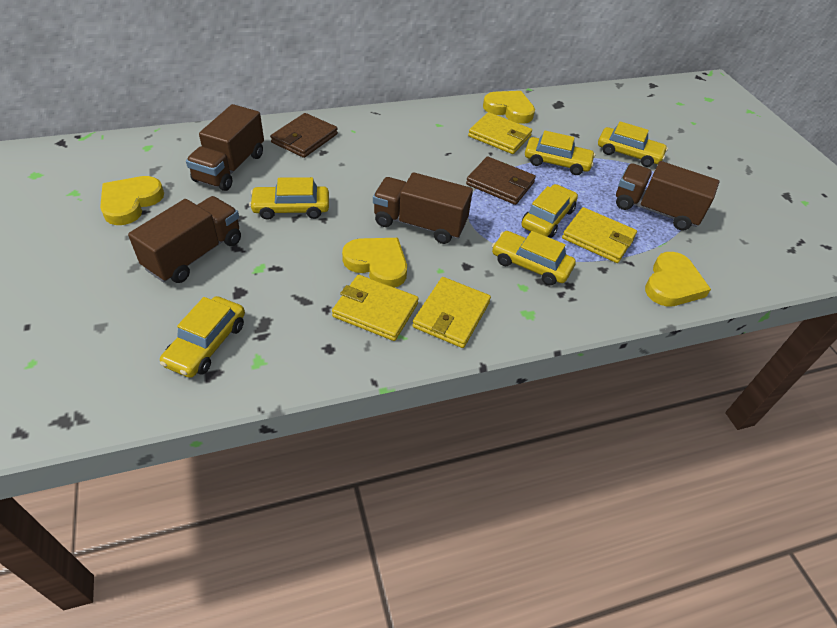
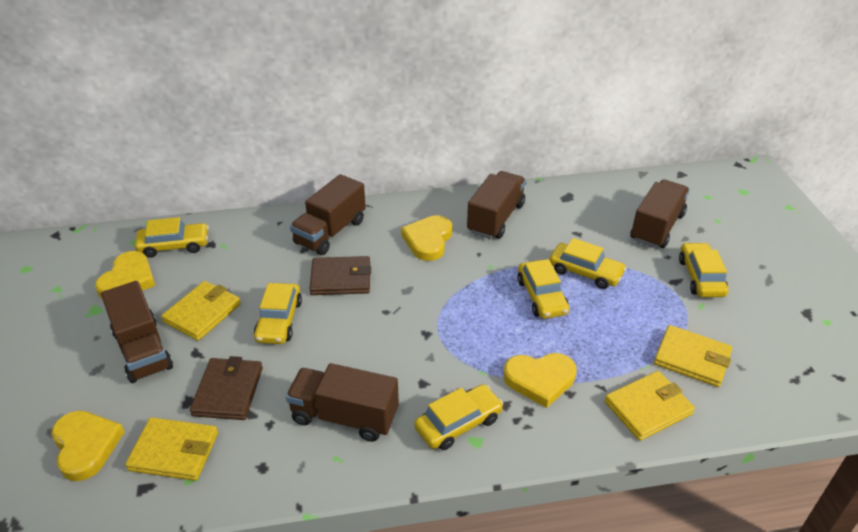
brown truck: 4 -> 5

